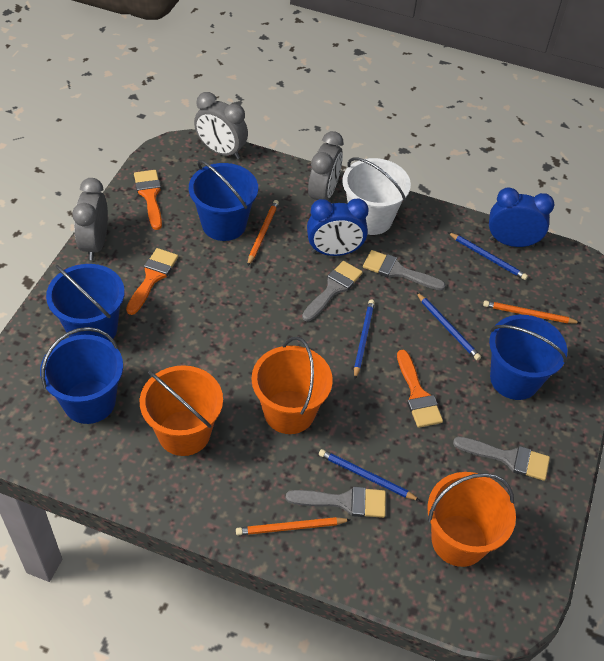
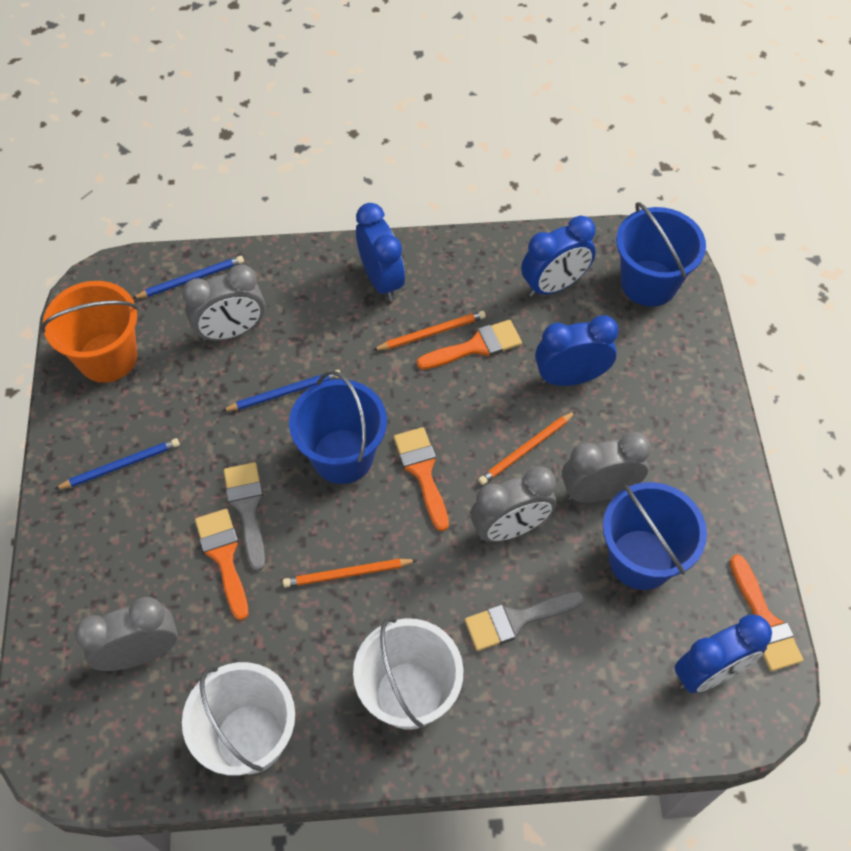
blue bucket: 4 -> 3
blue clock: 2 -> 4
blue pencil: 4 -> 3
grey brush: 4 -> 2
grey clock: 3 -> 4
orange brush: 3 -> 4
orange bucket: 3 -> 1
white bucket: 1 -> 2

